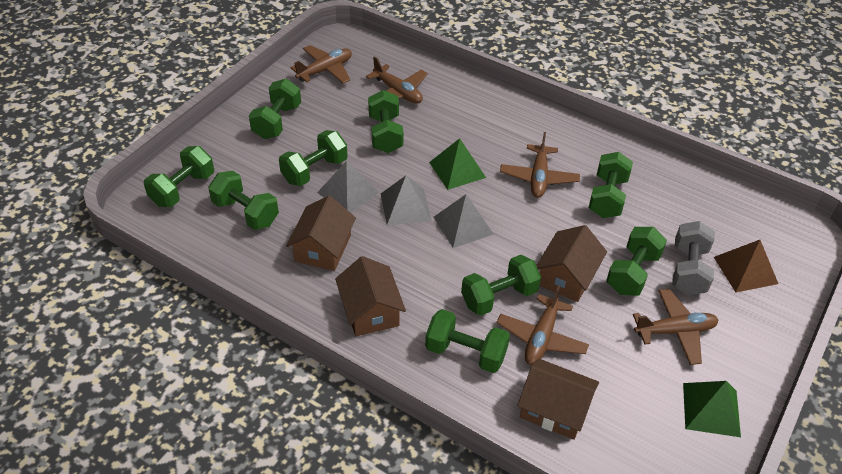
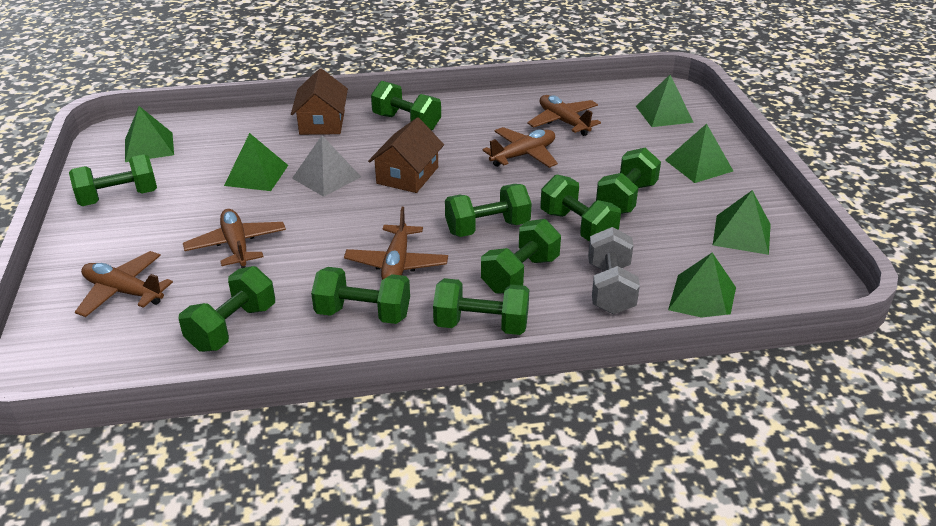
brown house: 4 -> 2
brown pyramid: 1 -> 0
green pyramid: 2 -> 6
grey pyramid: 3 -> 1

